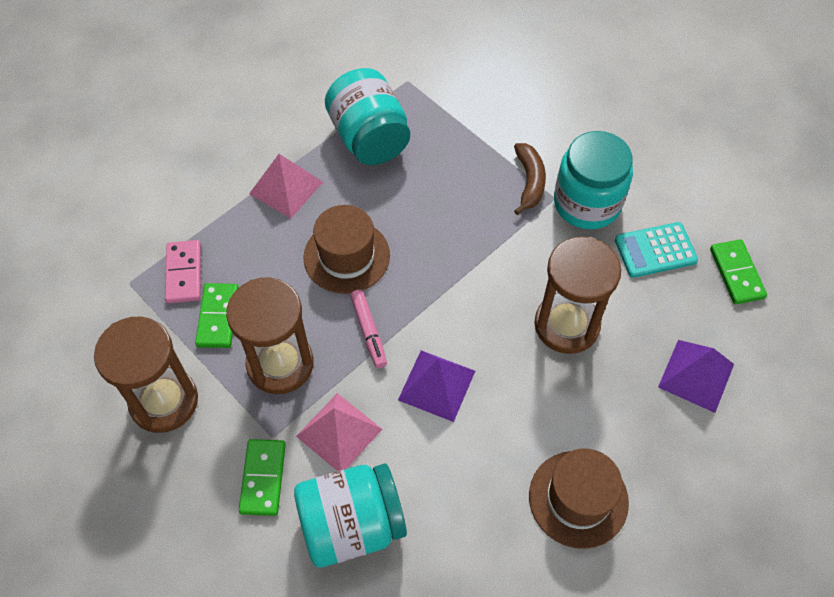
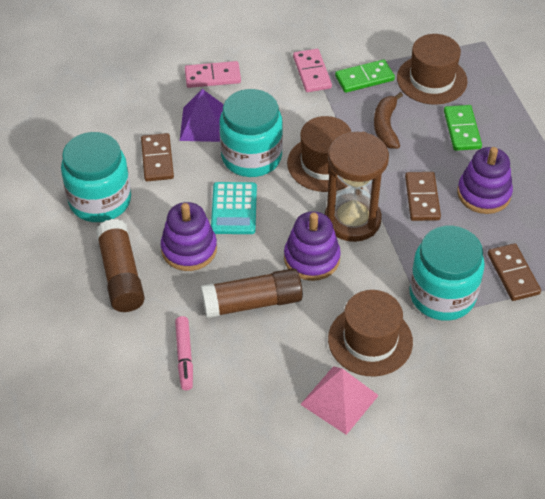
brown domino: 0 -> 3
brown glue stick: 0 -> 2
brown hat: 2 -> 3
brown hourglass: 3 -> 1
green domino: 3 -> 2
pink domino: 1 -> 2
pink pyramid: 2 -> 1
purple pyramid: 2 -> 1
purple stacking toy: 0 -> 3

